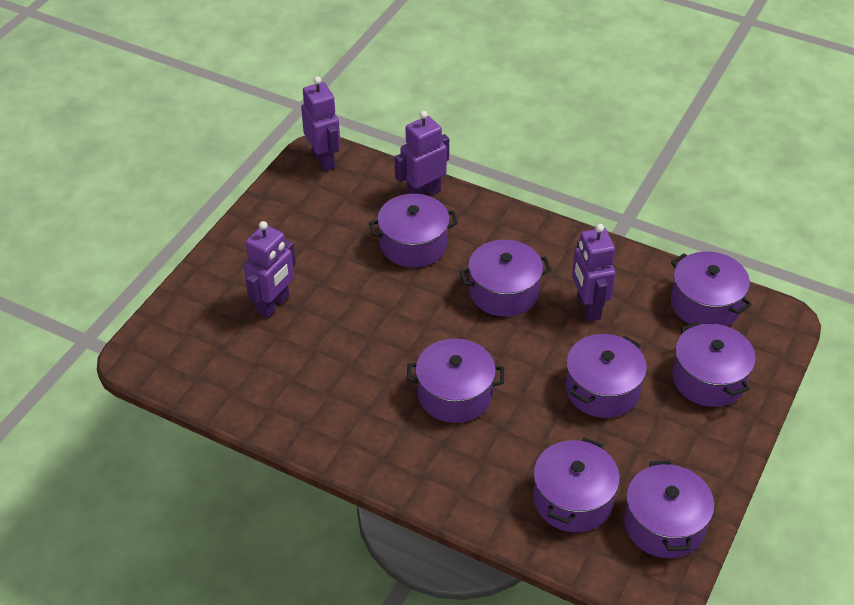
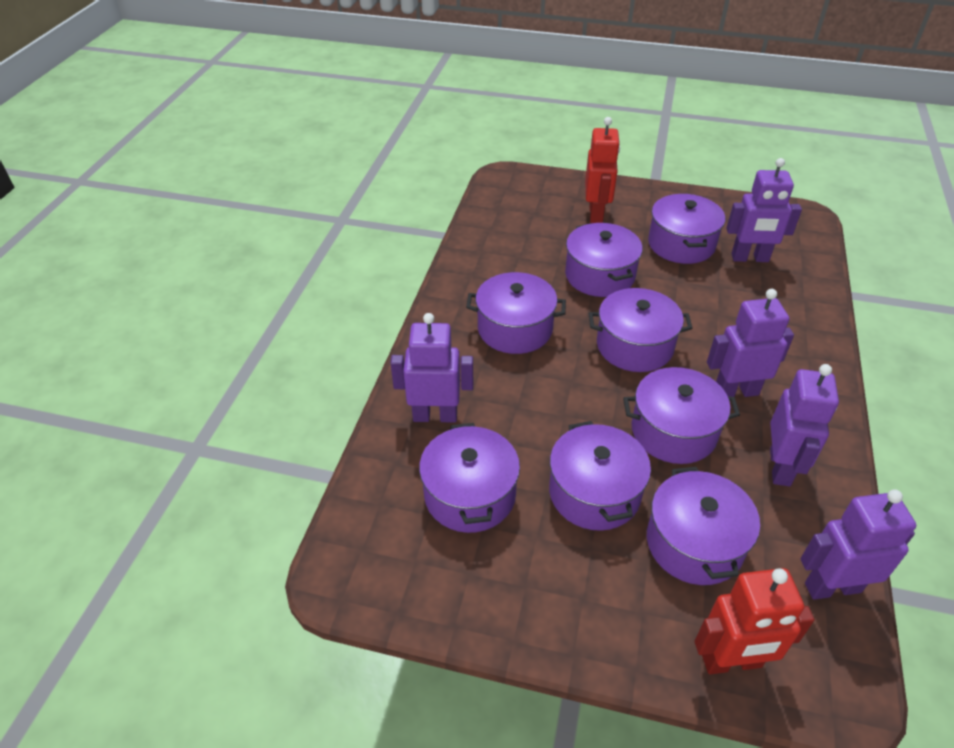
purple robot: 4 -> 5
red robot: 0 -> 2

